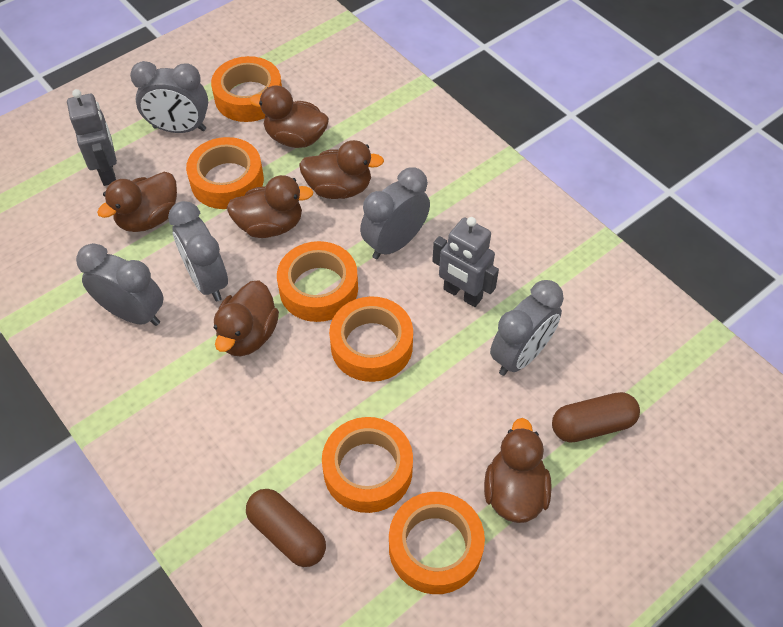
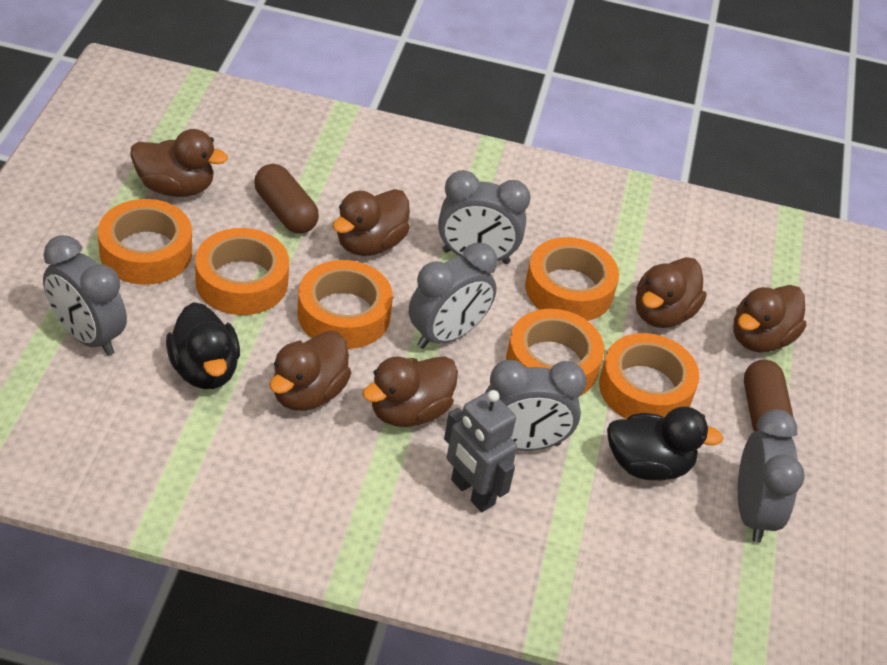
black duck: 0 -> 2
grey robot: 2 -> 1

